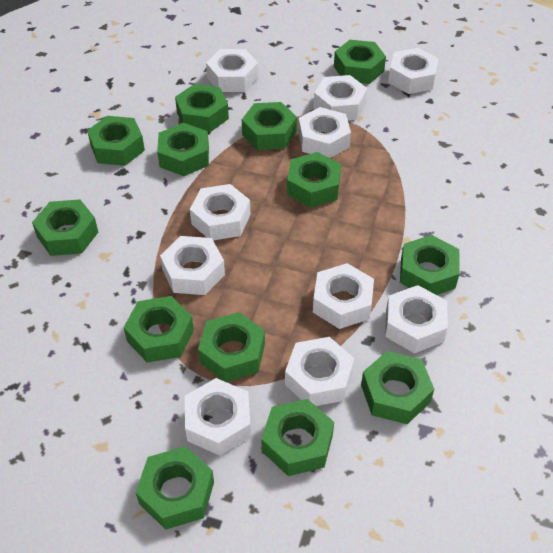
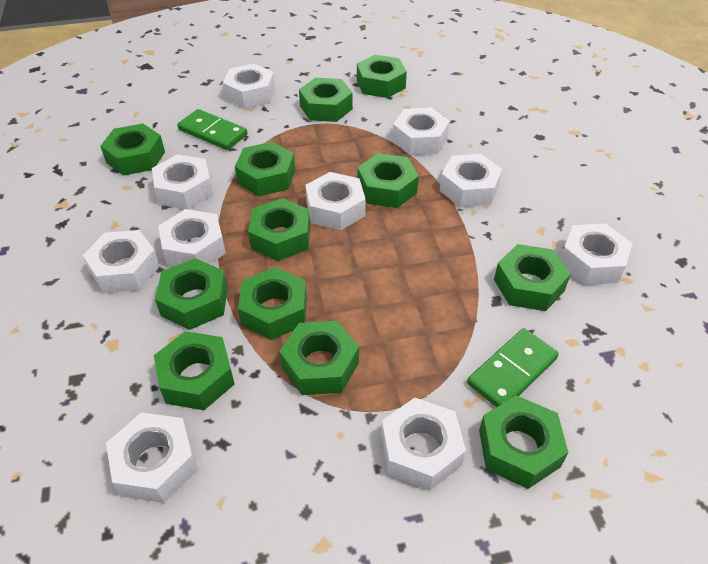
green domino: 0 -> 2
green nut: 13 -> 12

